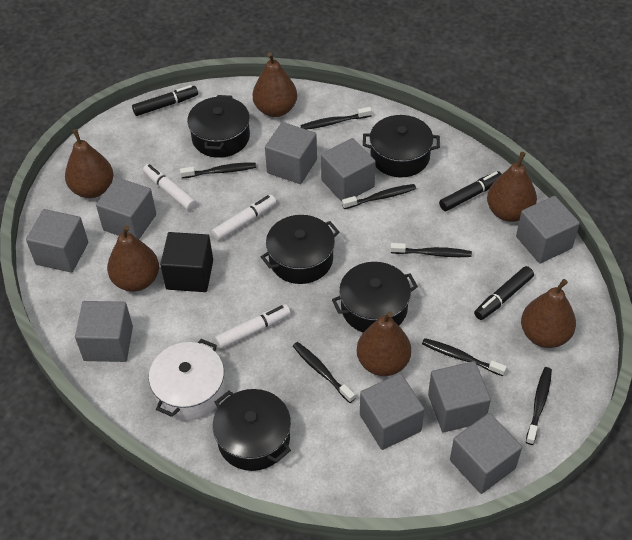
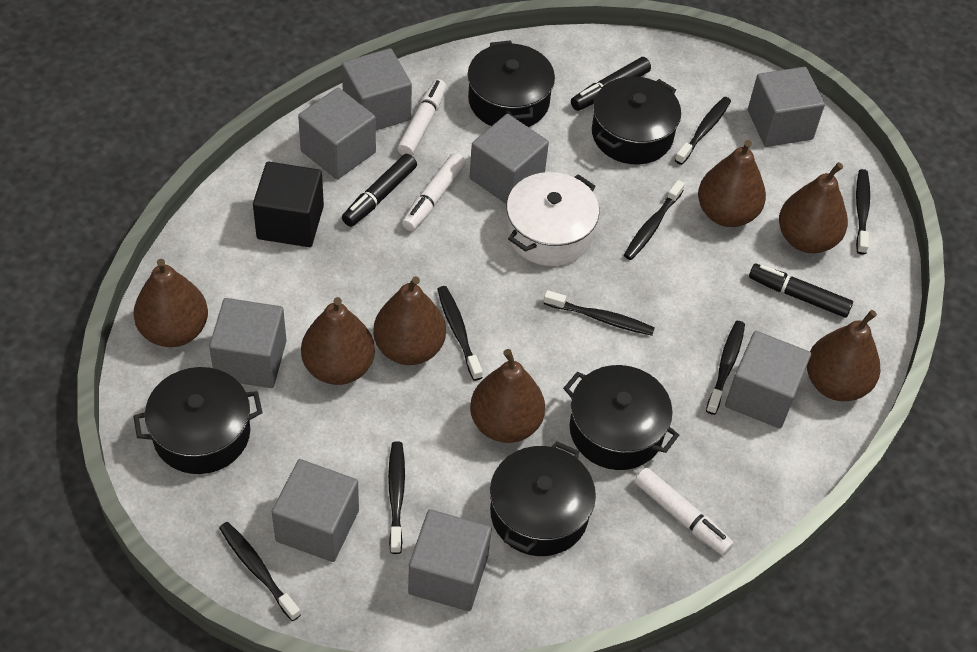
black toothbrush: 7 -> 8
brown pear: 6 -> 7
grey cube: 9 -> 8

